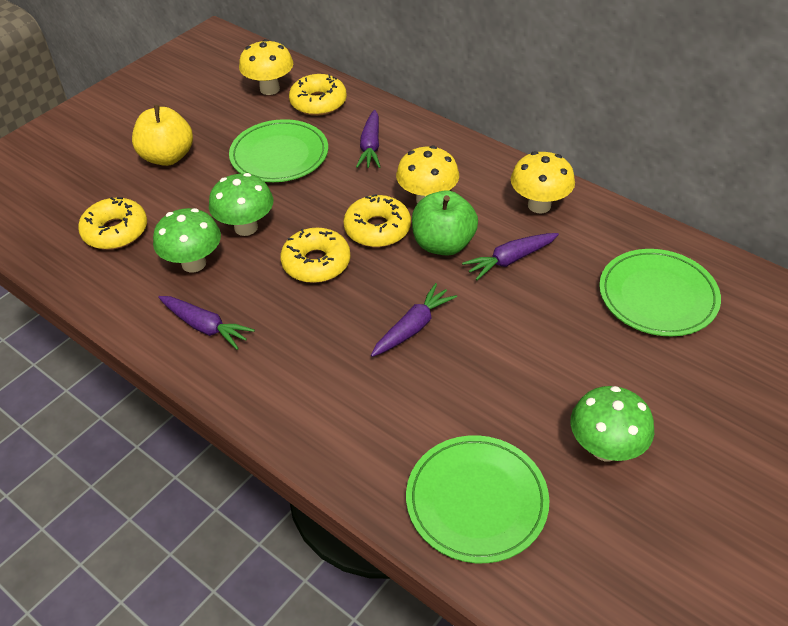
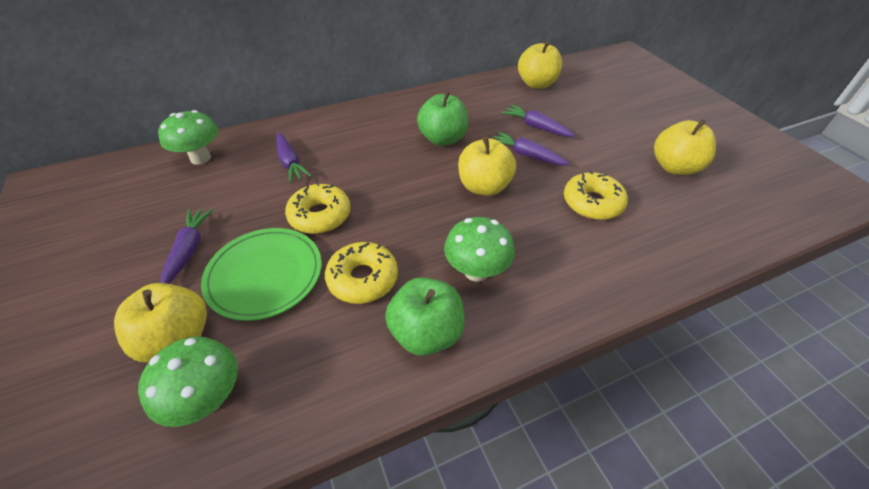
green apple: 1 -> 2
green plate: 3 -> 1
yellow apple: 1 -> 4
yellow donut: 4 -> 3
yellow mushroom: 3 -> 0

